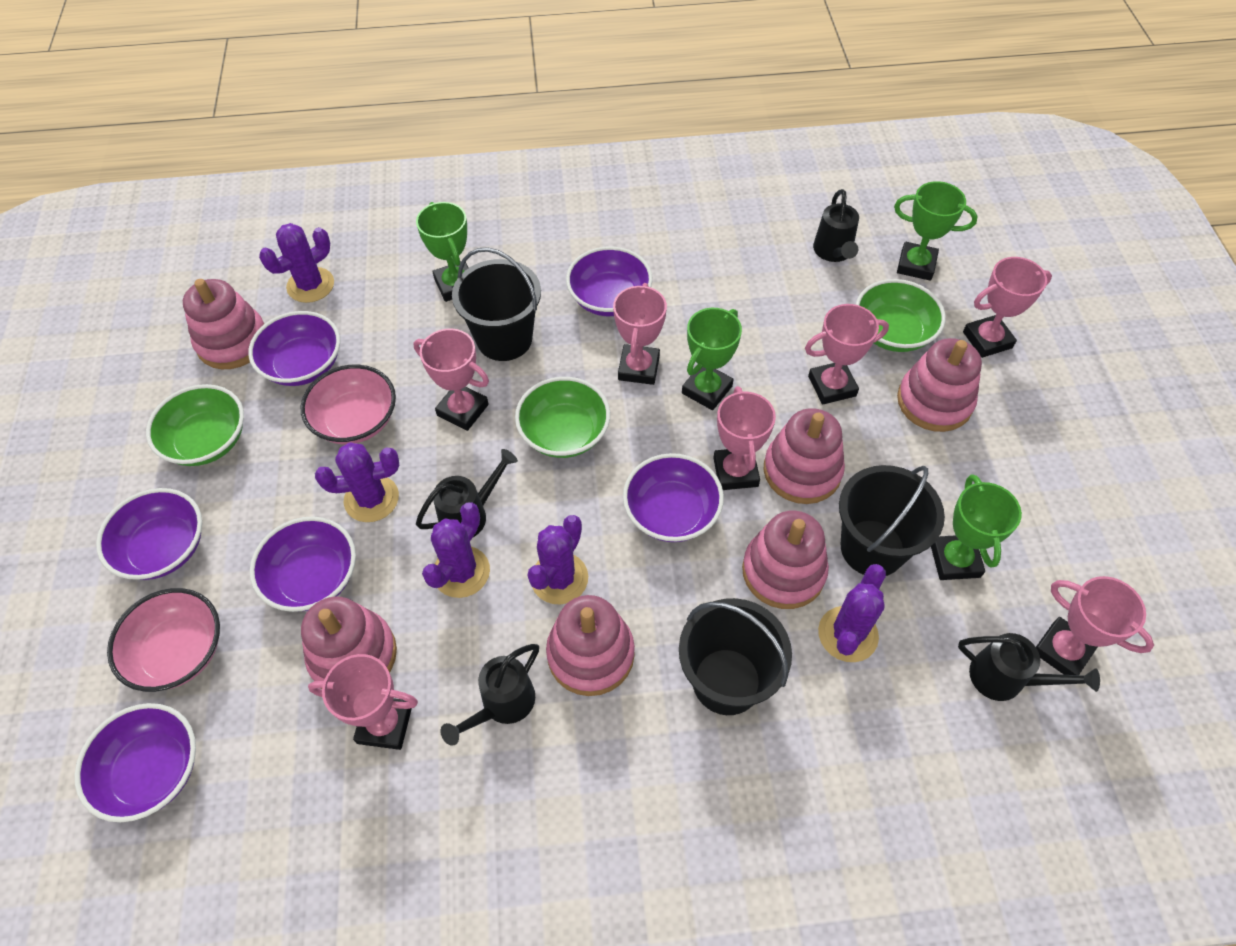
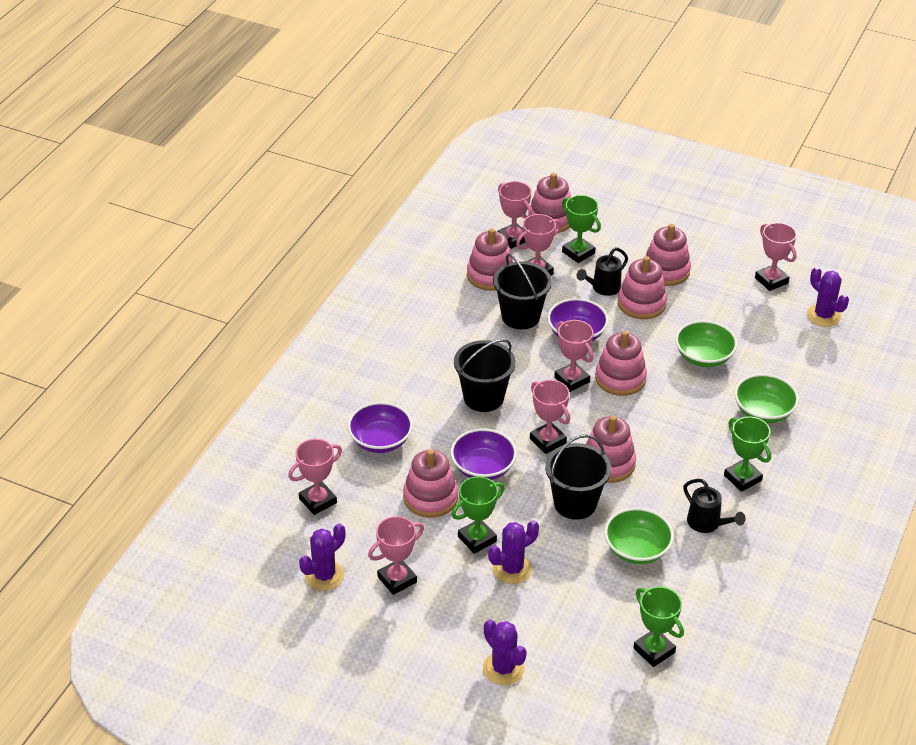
black watering can: 4 -> 2
pink bowl: 2 -> 0
pink stacking toy: 6 -> 7
purple bowl: 6 -> 3
purple cactus: 5 -> 4

